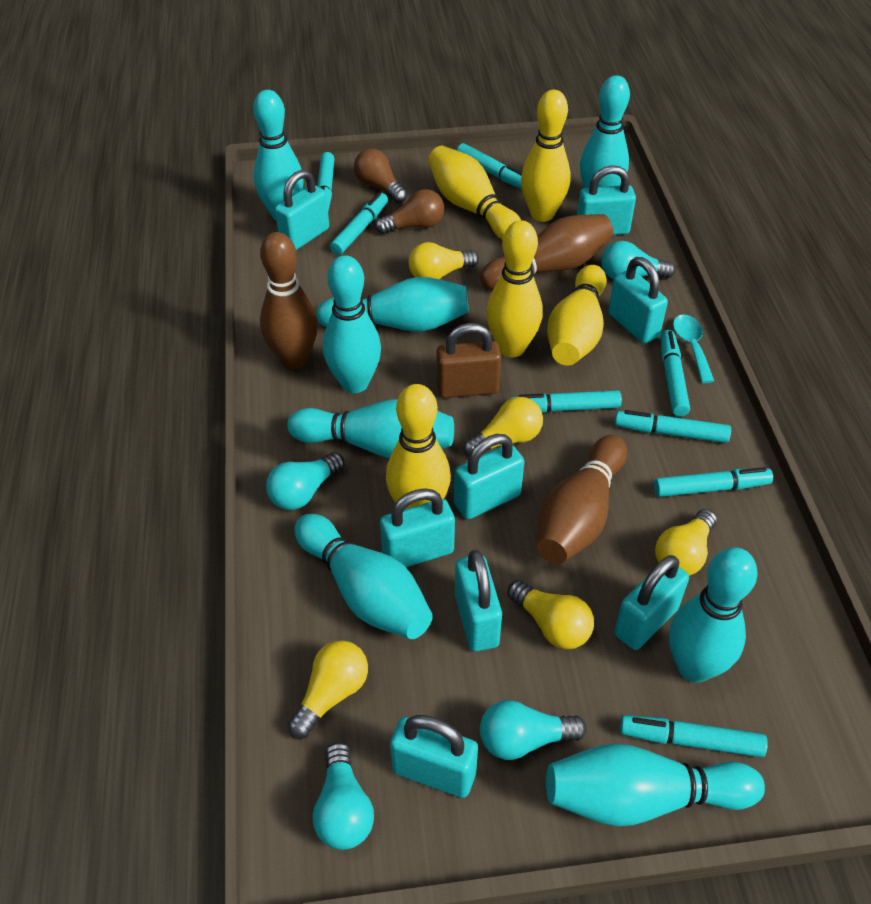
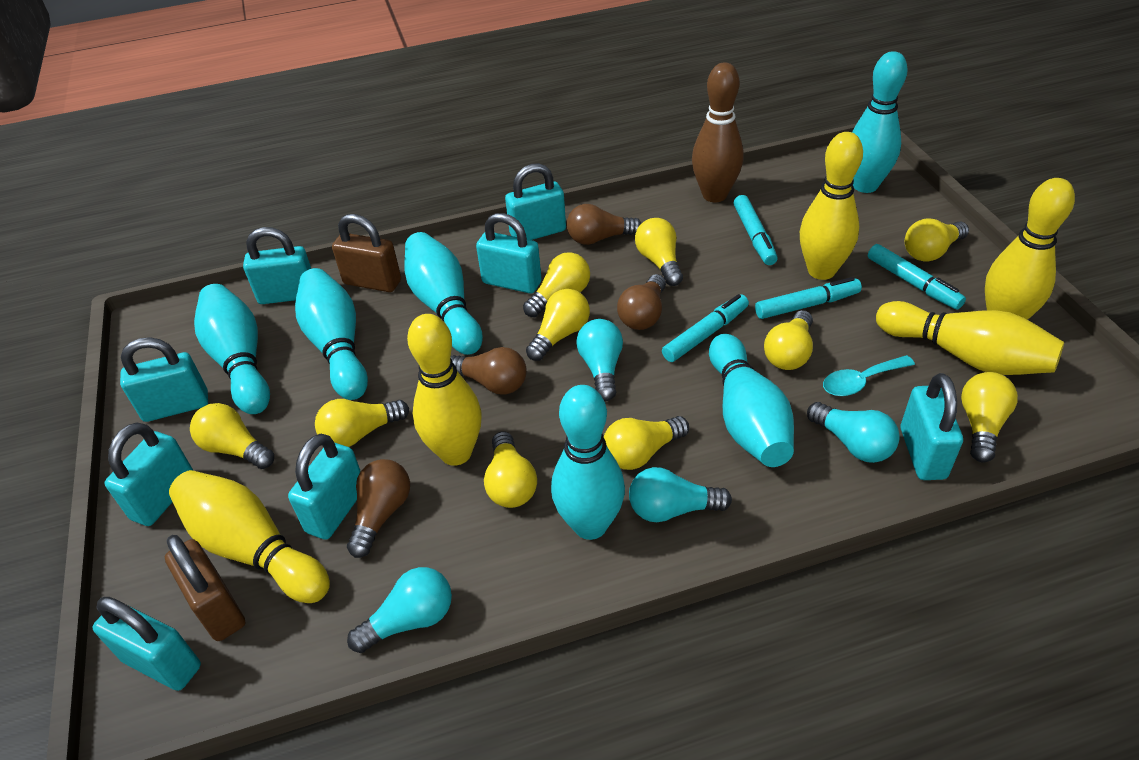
brown bowling pin: 3 -> 1
brown light bulb: 2 -> 4
brown padlock: 1 -> 2
turquoise bowling pin: 8 -> 6
turquoise marker: 8 -> 4
yellow light bulb: 5 -> 10

